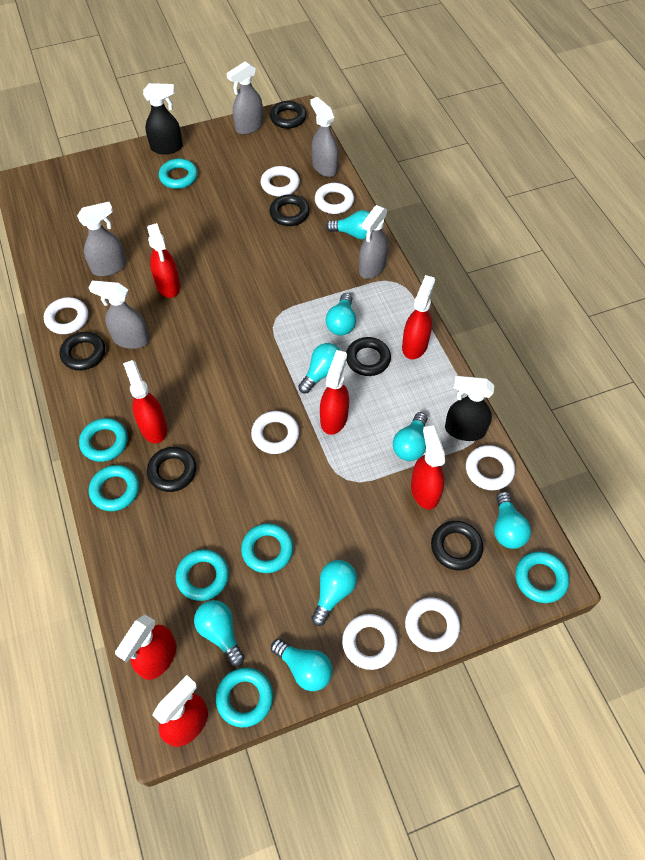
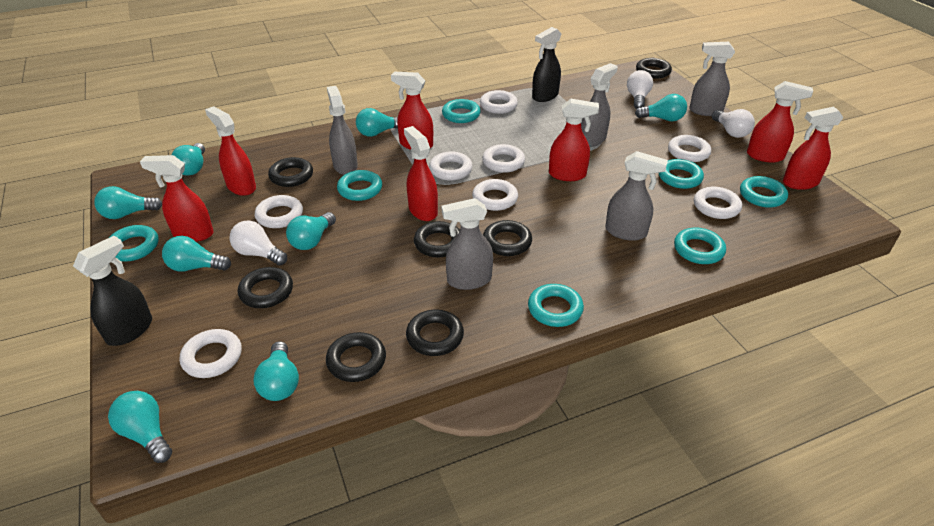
black ring: 6 -> 7
white light bulb: 0 -> 3
white ring: 7 -> 8

